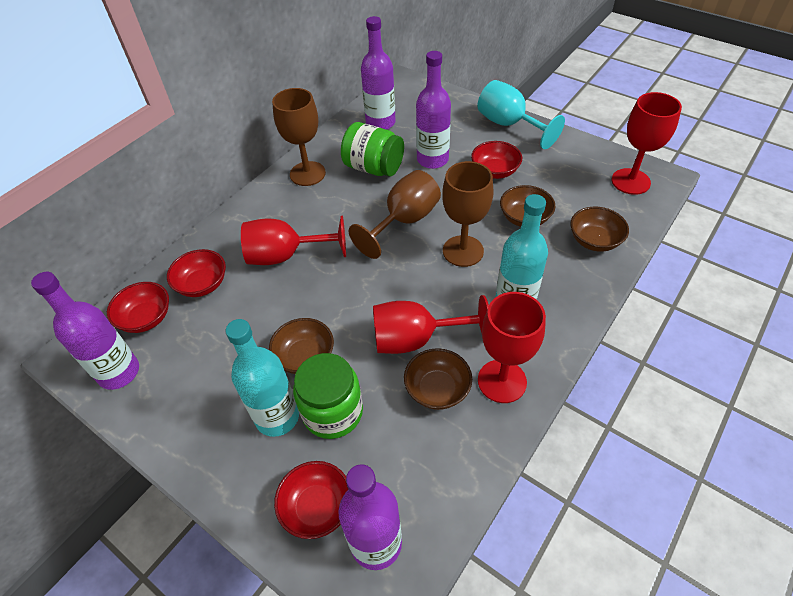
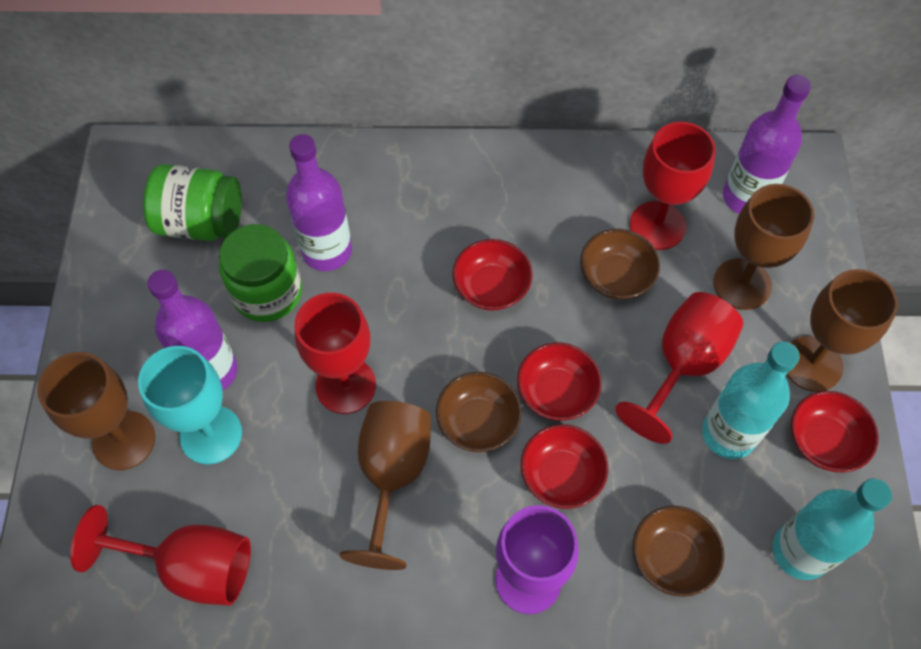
brown bowl: 4 -> 3
brown goblet: 3 -> 4
purple bottle: 4 -> 3
purple goblet: 0 -> 1

